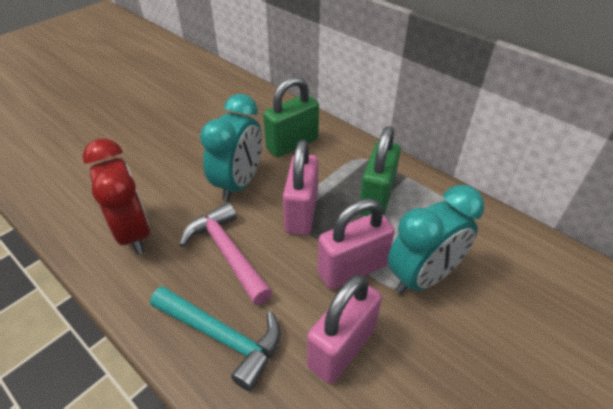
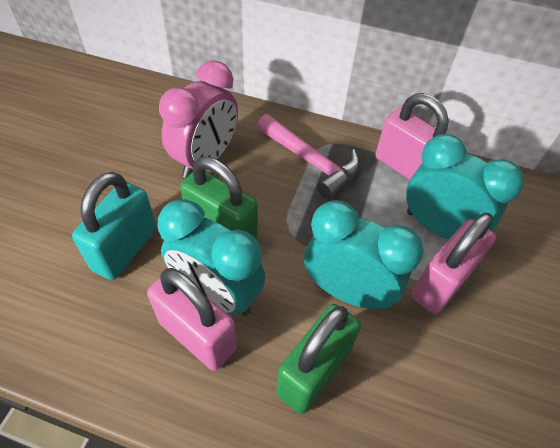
pink clock: 0 -> 1
red clock: 1 -> 0
turquoise clock: 2 -> 3
turquoise hammer: 1 -> 0
turquoise padlock: 0 -> 1

